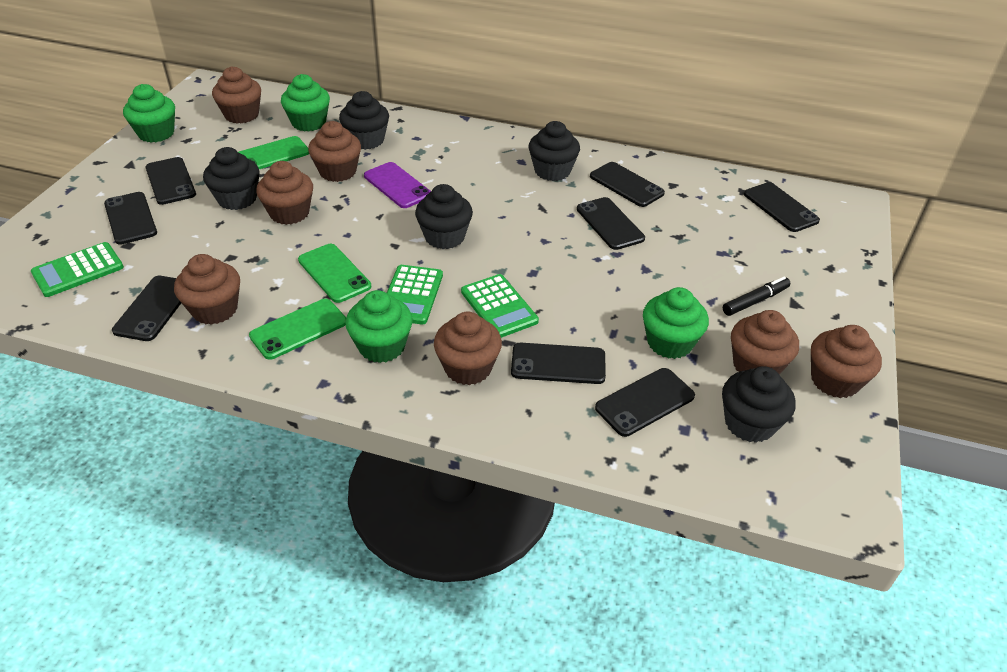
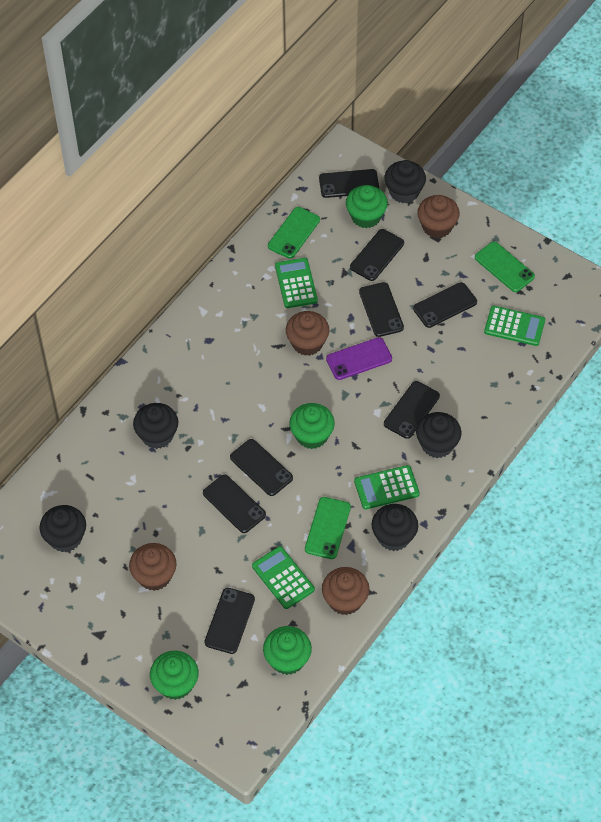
black marker: 1 -> 0
brown cupcake: 7 -> 4
green calculator: 3 -> 4

